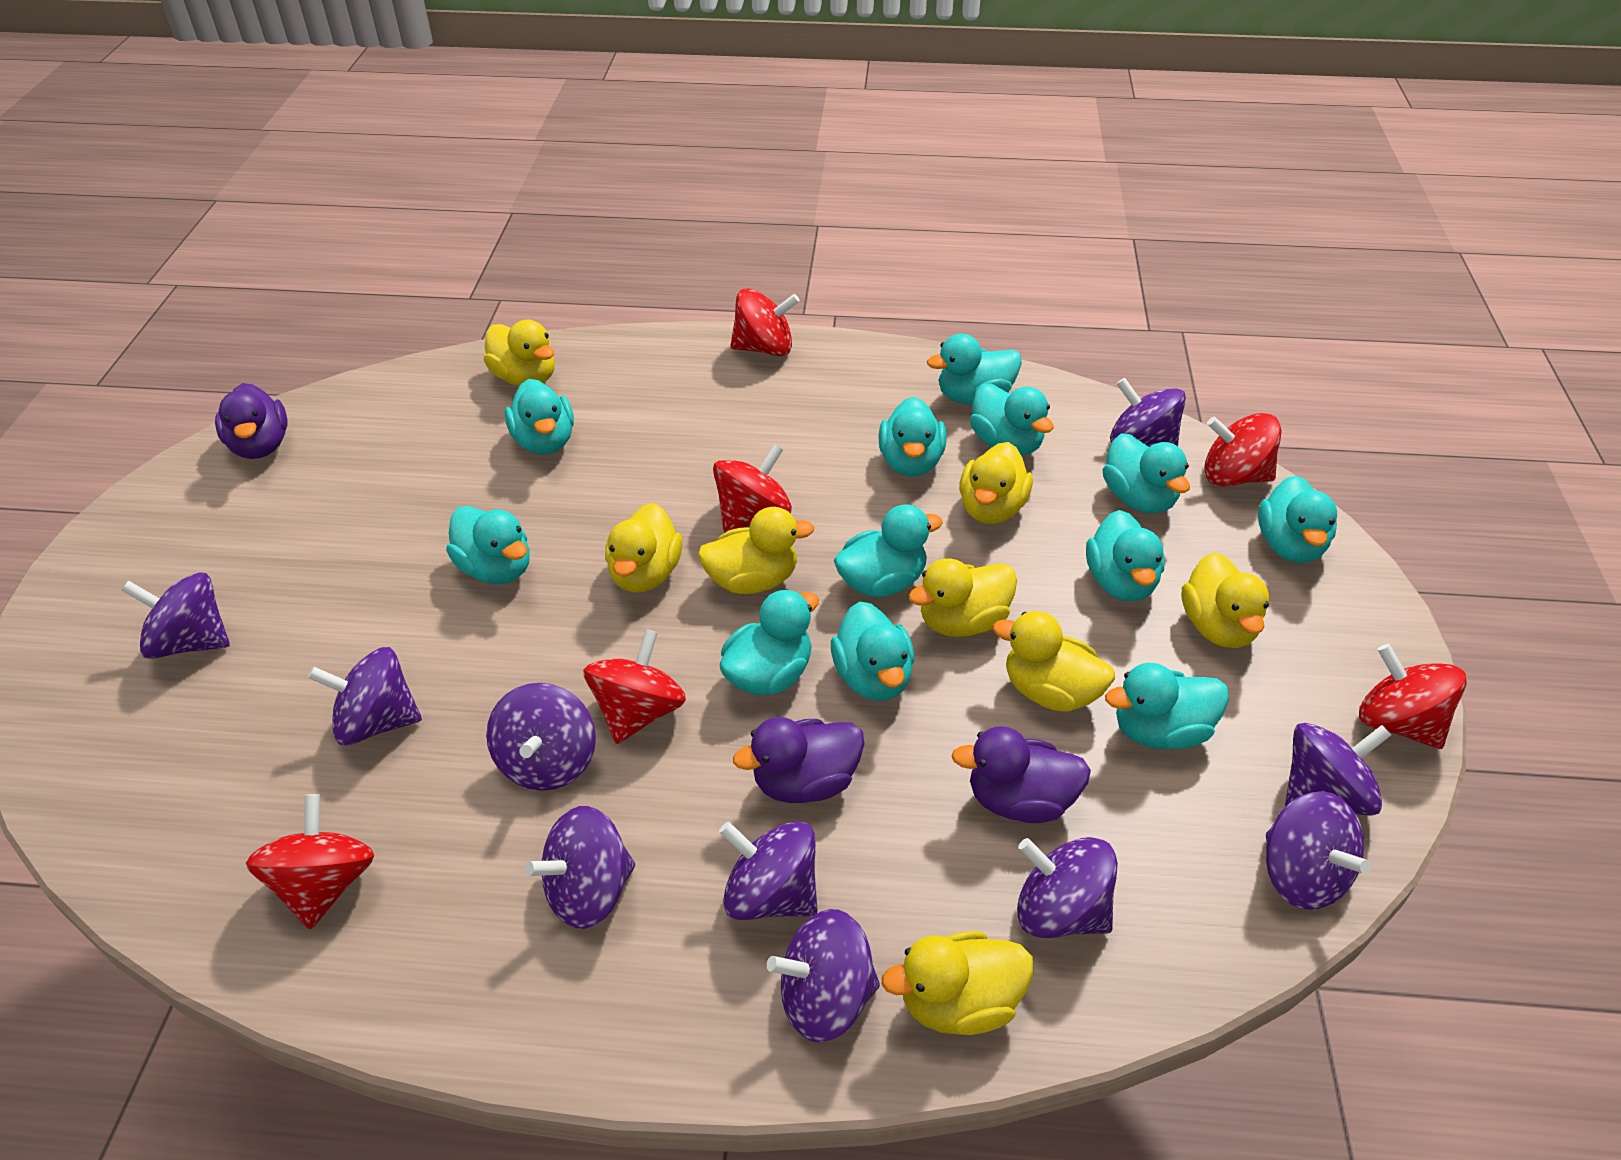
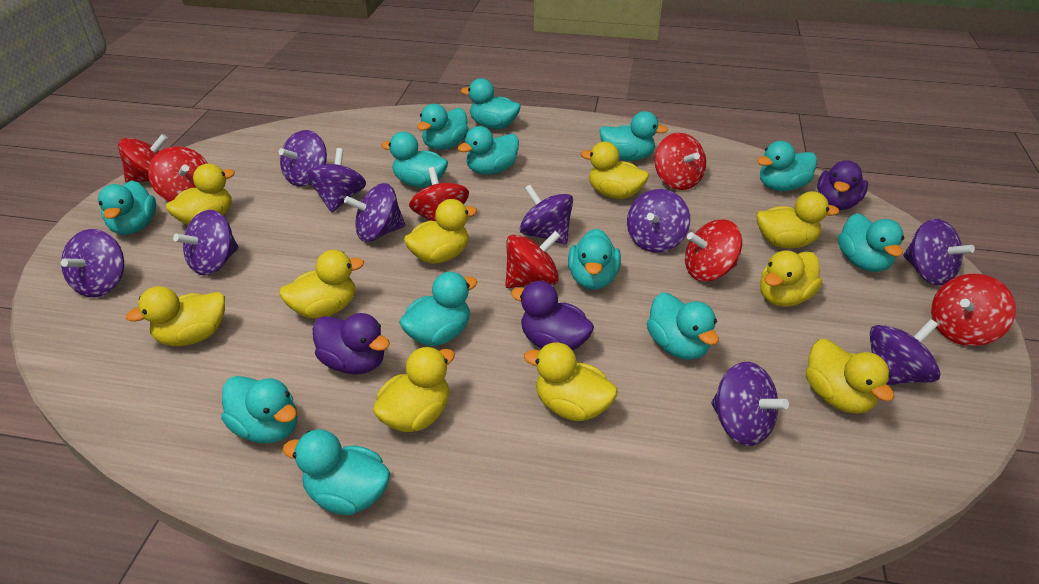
red spinning top: 6 -> 7
turquoise duck: 12 -> 13
yellow duck: 8 -> 10

